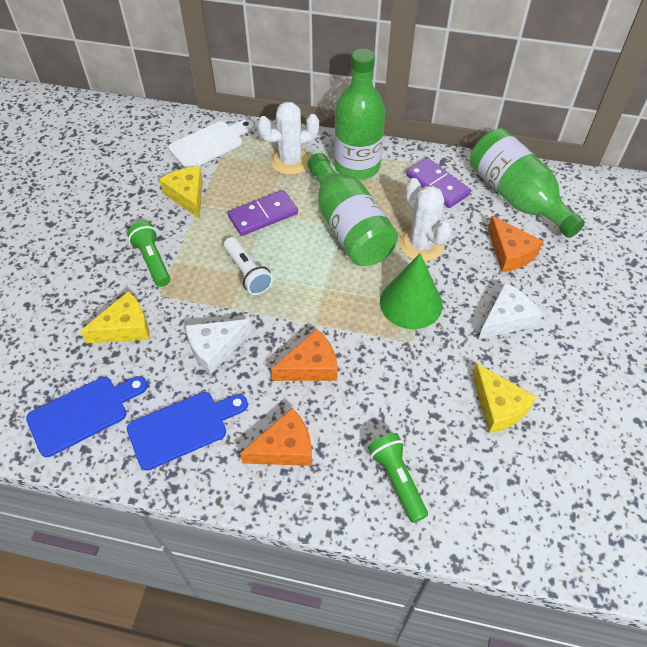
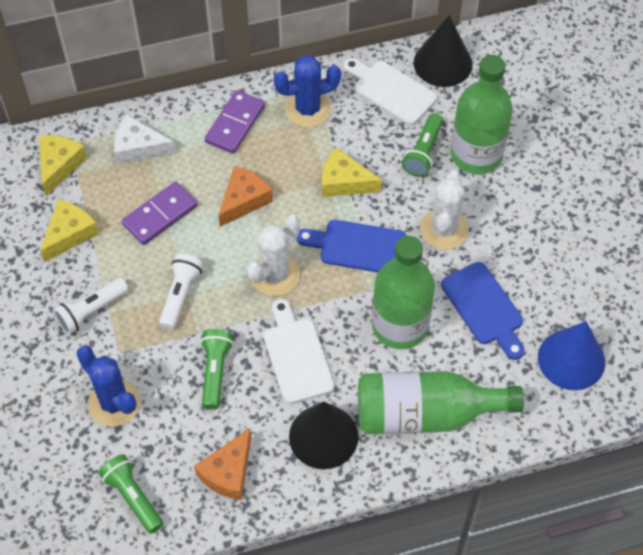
black cone: 0 -> 2
blue cactus: 0 -> 2
blue cone: 0 -> 1
green cone: 1 -> 0
green flashlight: 2 -> 3
orange cheese: 3 -> 2
white cheese: 2 -> 1
white cutting board: 1 -> 2
white flashlight: 1 -> 2

